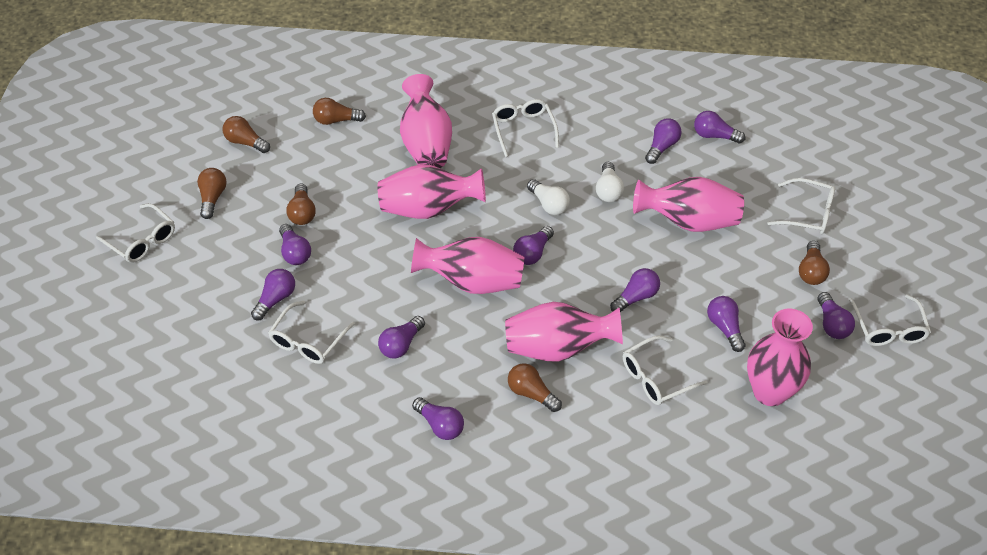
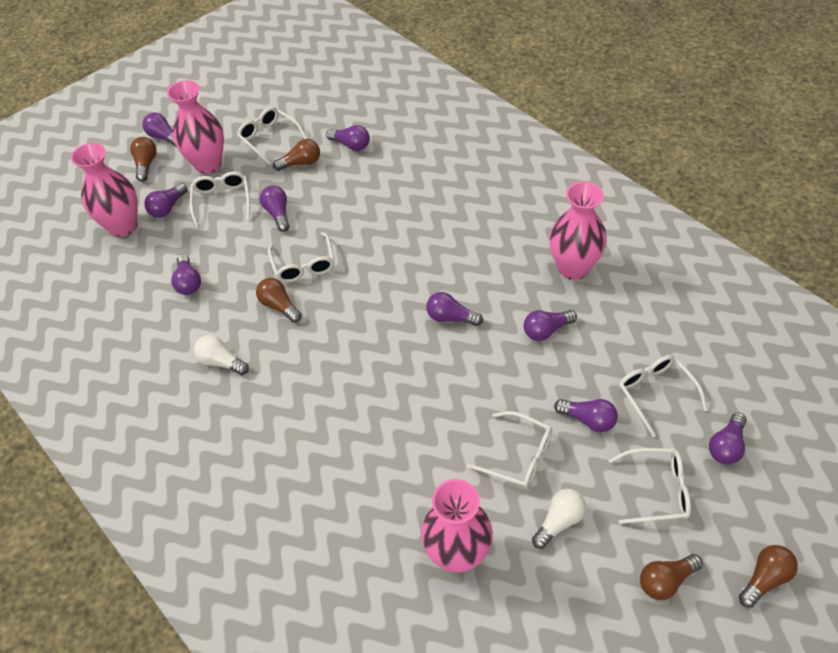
brown light bulb: 6 -> 5
pink vase: 6 -> 4
purple light bulb: 10 -> 9

